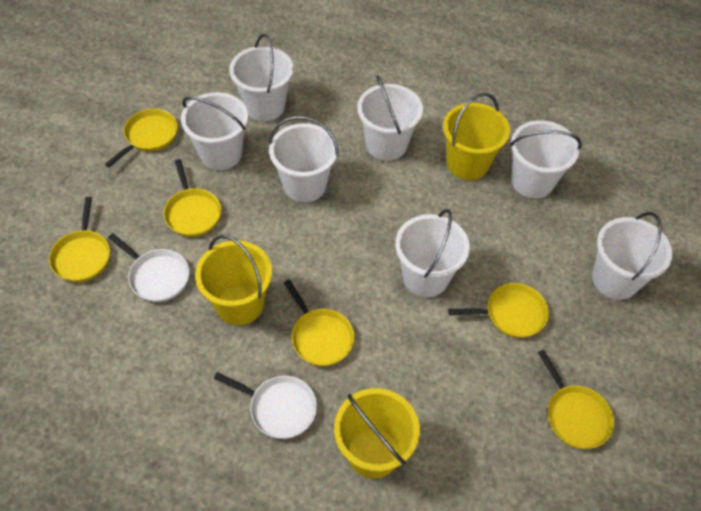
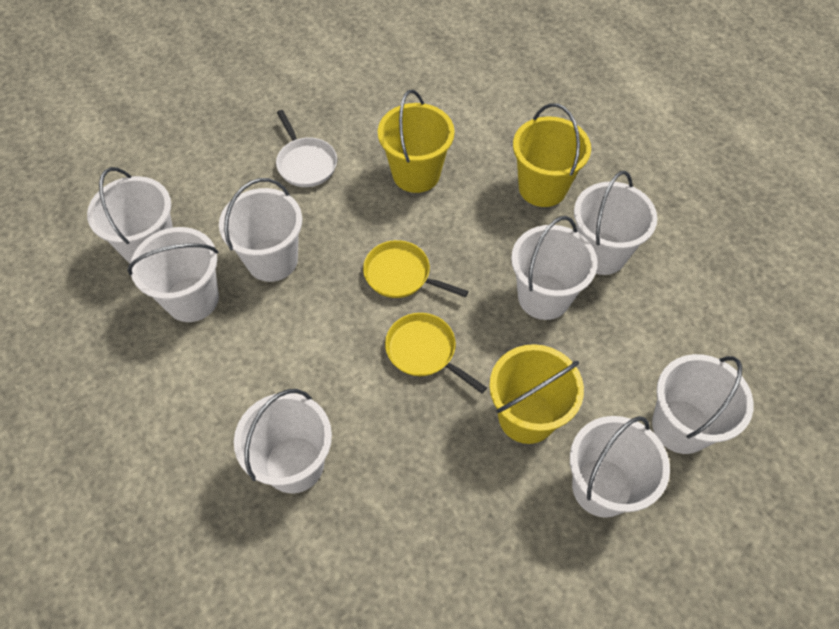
white bucket: 7 -> 8
white pan: 2 -> 1
yellow pan: 6 -> 2

